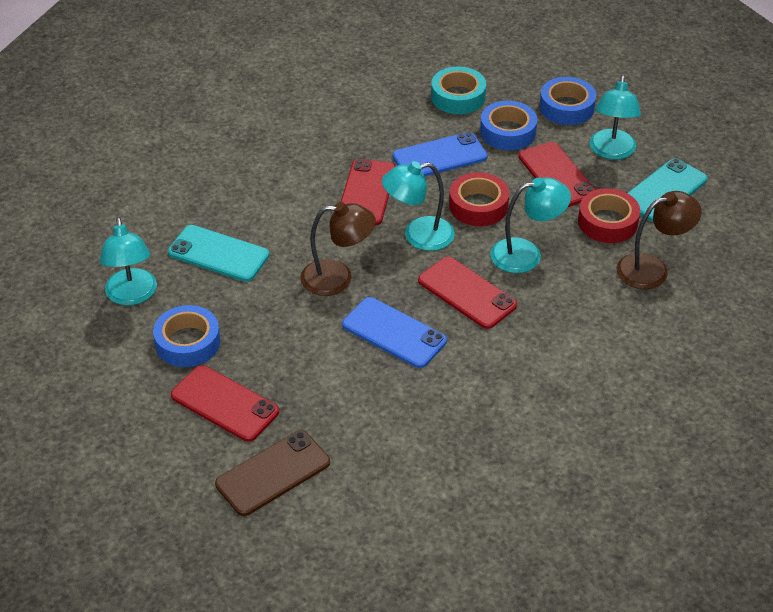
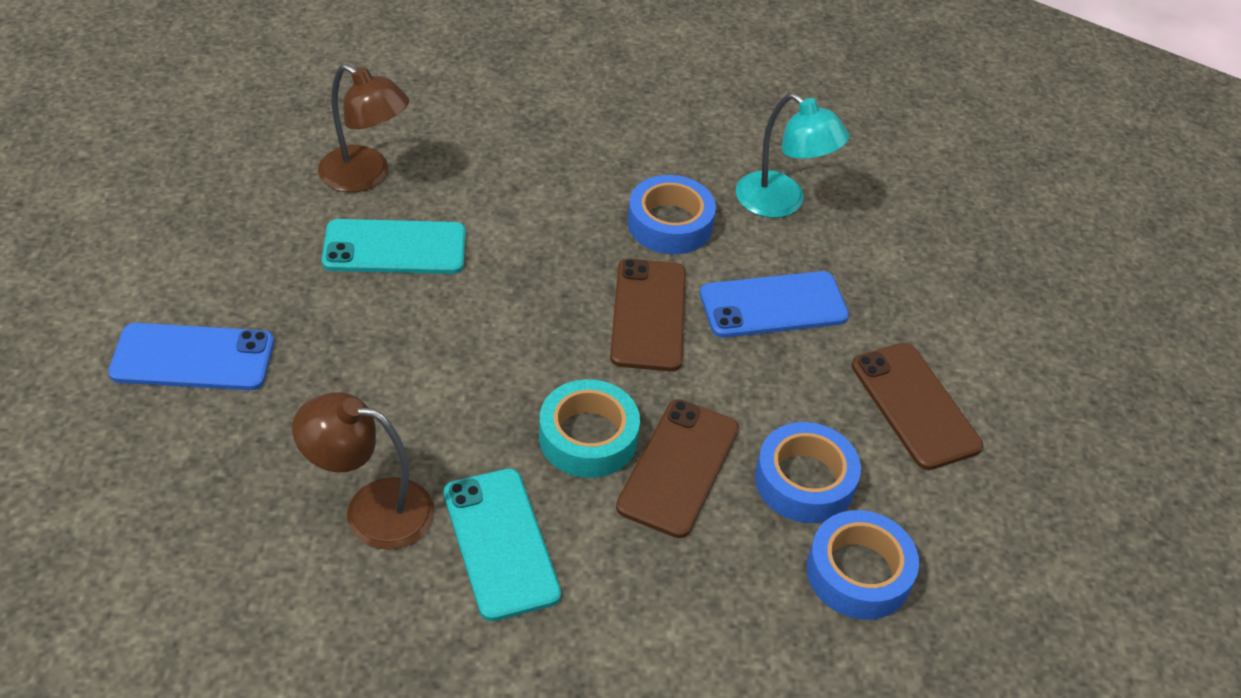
brown phone: 1 -> 3
red phone: 4 -> 0
red tape: 2 -> 0
turquoise lamp: 4 -> 1

